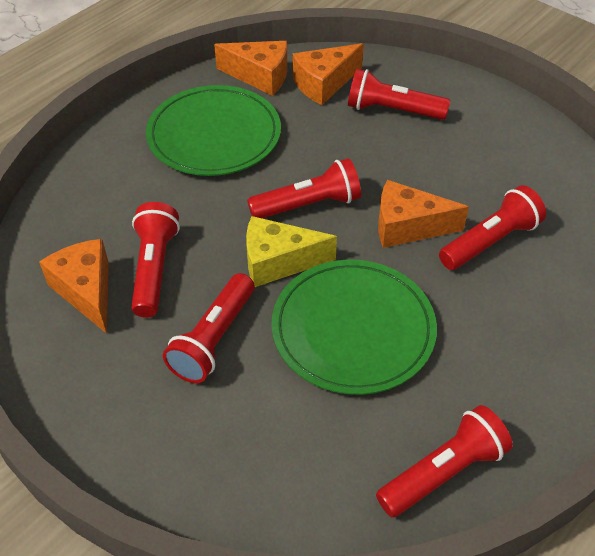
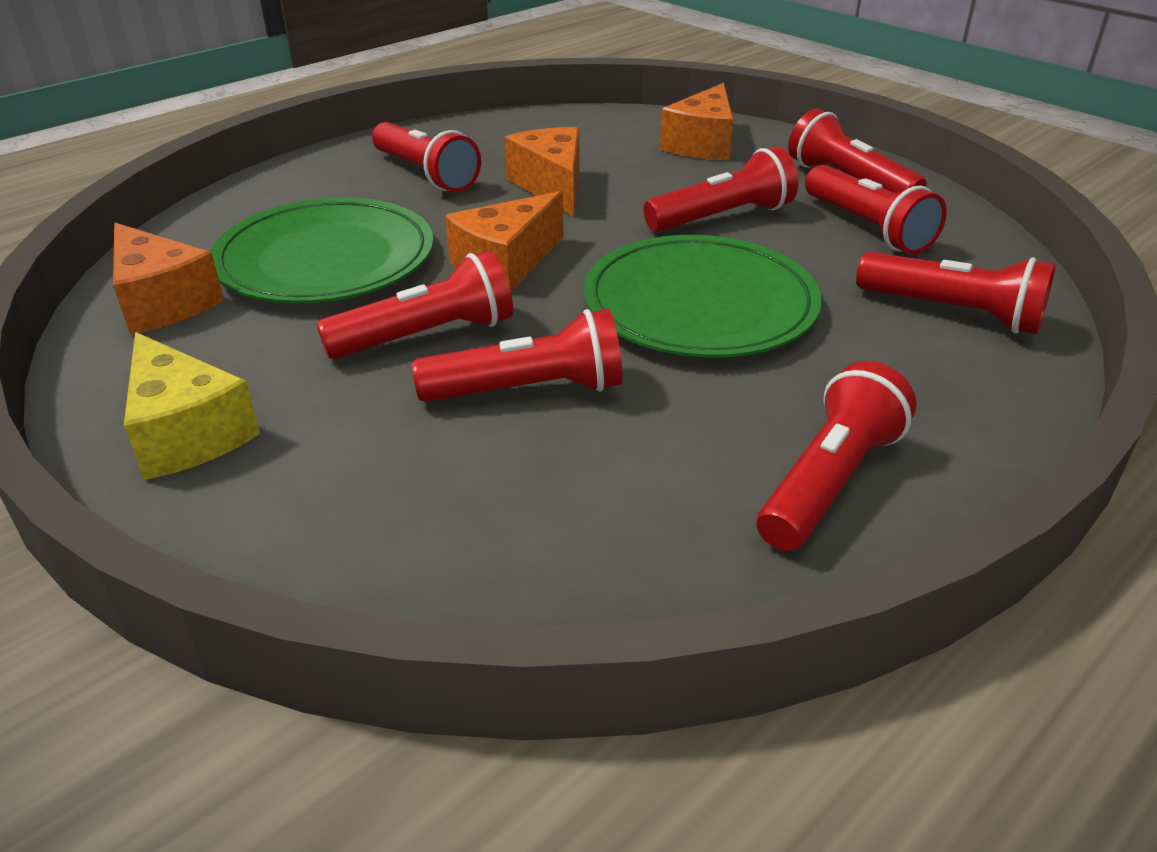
red flashlight: 6 -> 8

